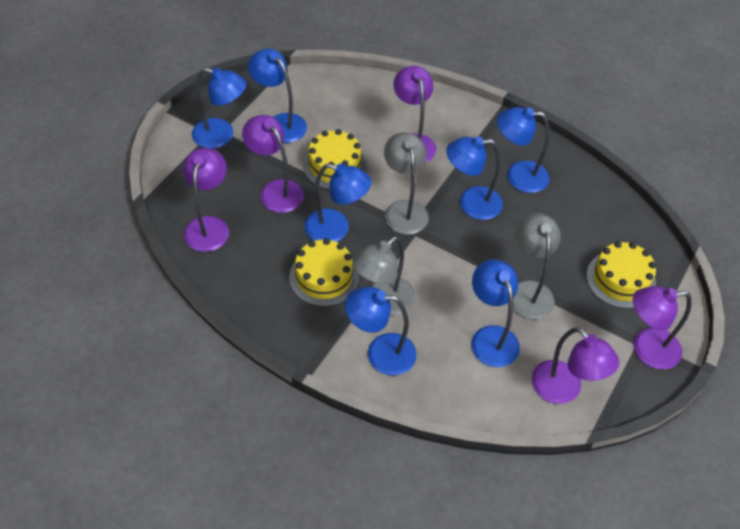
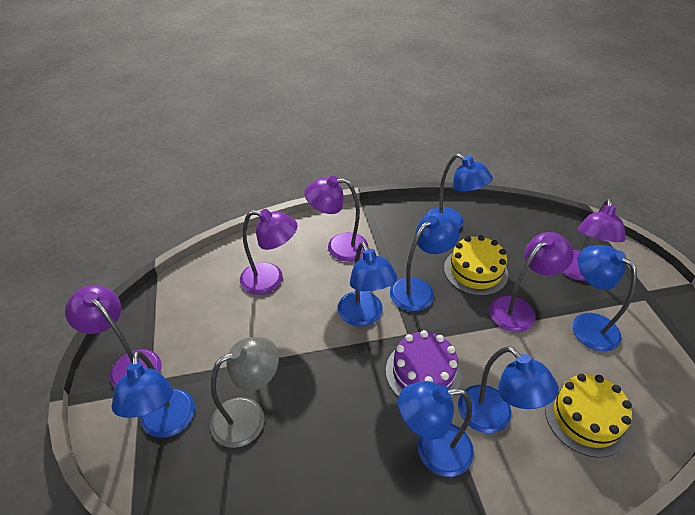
grey lamp: 3 -> 1
purple cake: 0 -> 1
yellow cake: 3 -> 2

